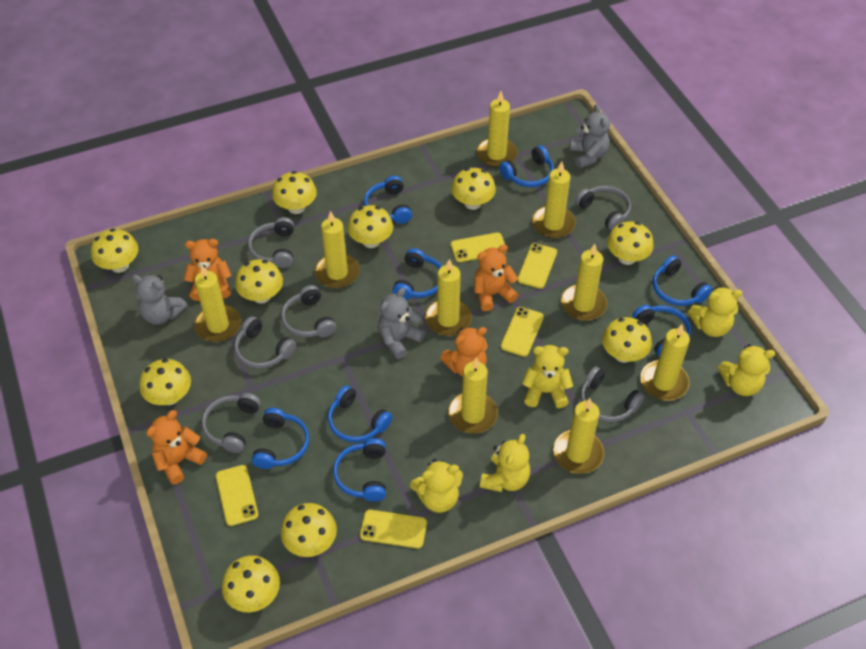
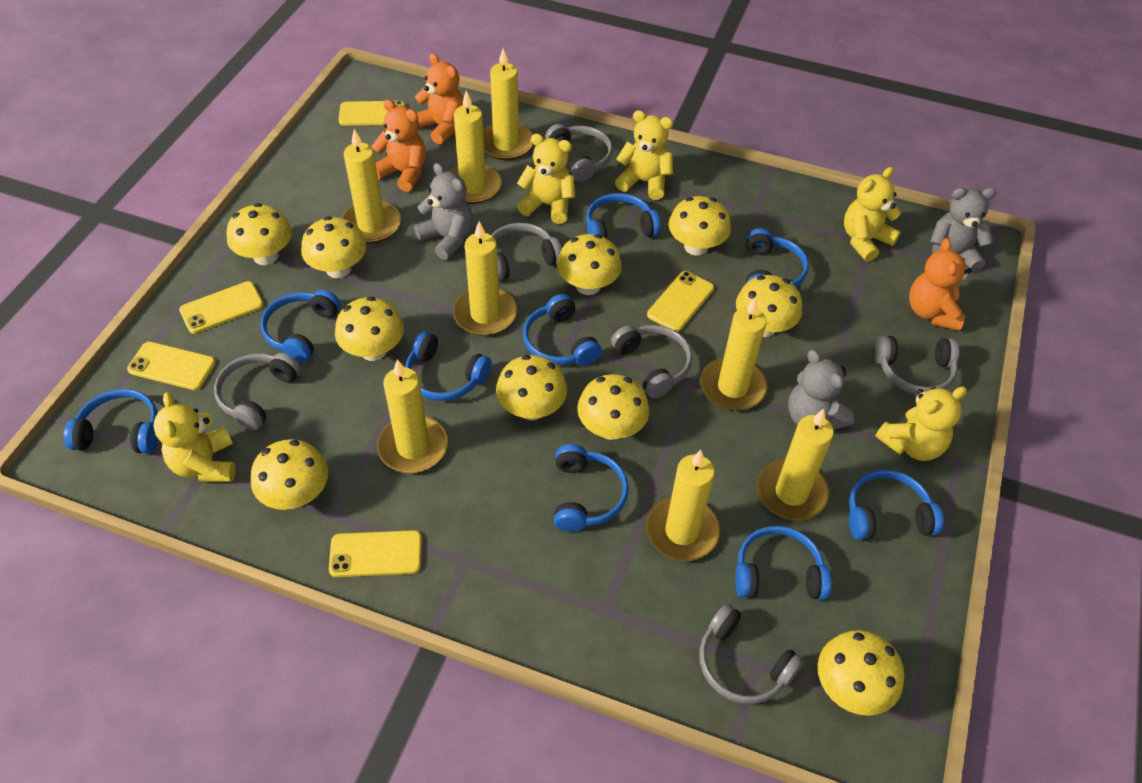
blue headphones: 8 -> 9
orange teddy bear: 4 -> 3
yellow candle: 9 -> 8

